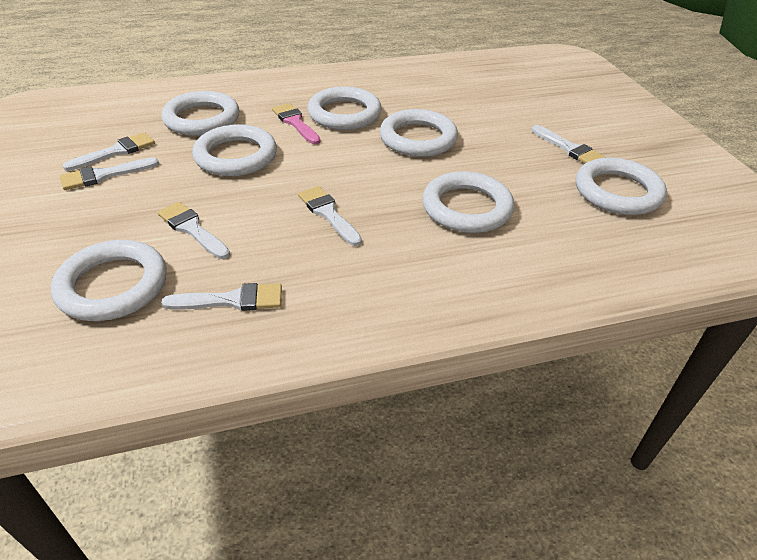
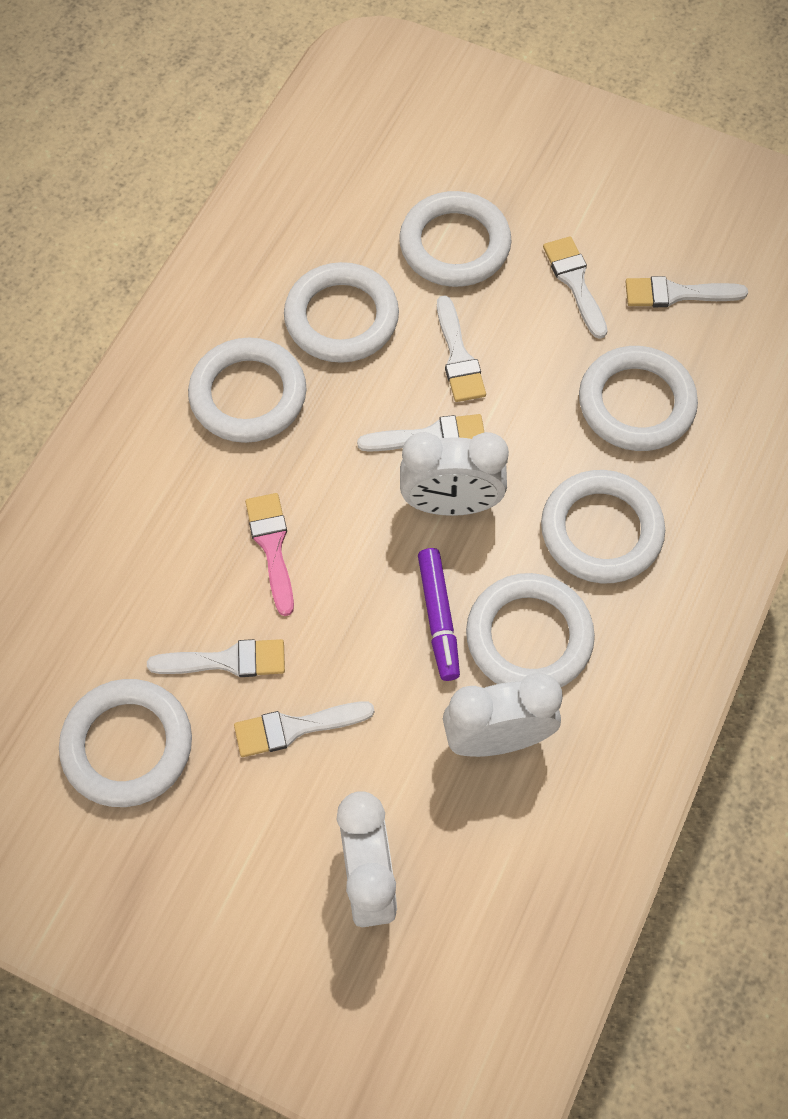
purple marker: 0 -> 1
white clock: 0 -> 3

